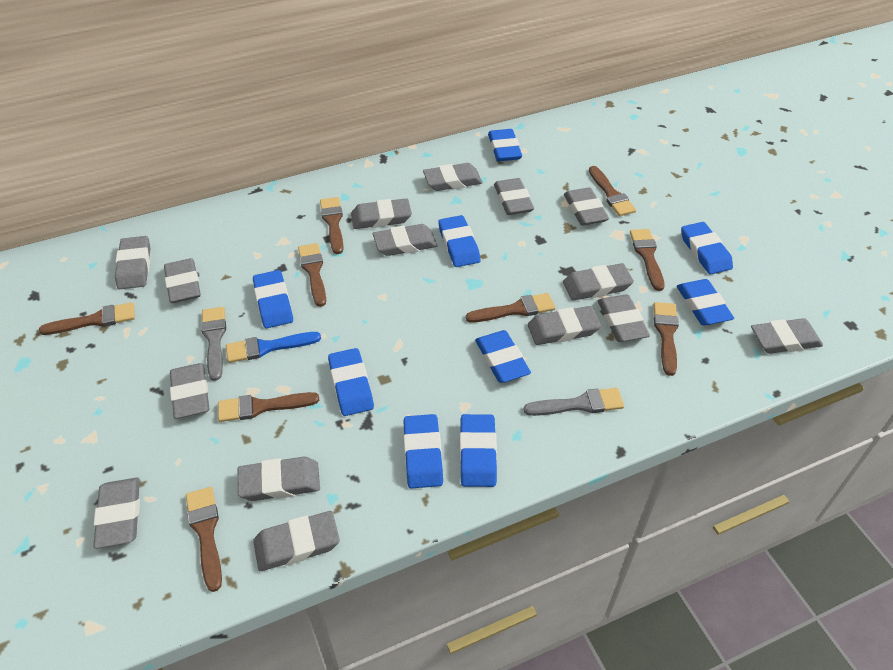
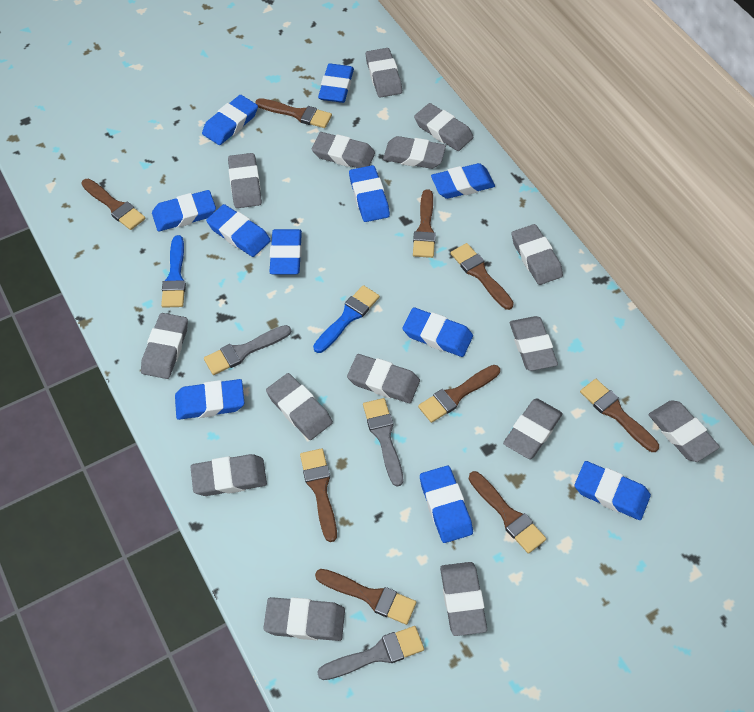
blue brush: 1 -> 2
blue eraser: 9 -> 11
grey brush: 2 -> 3

